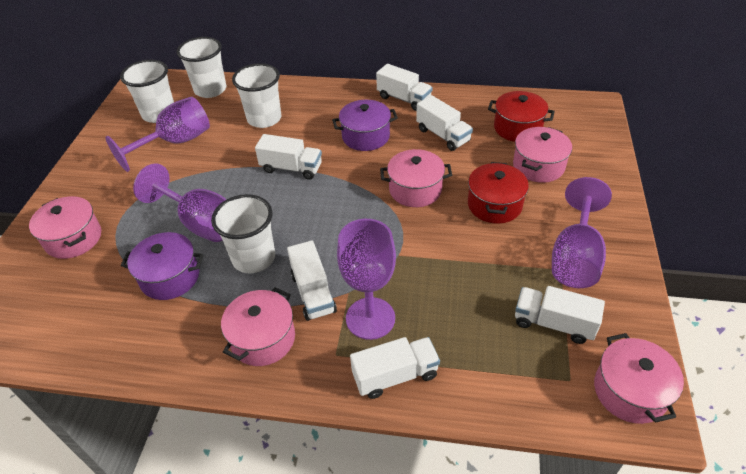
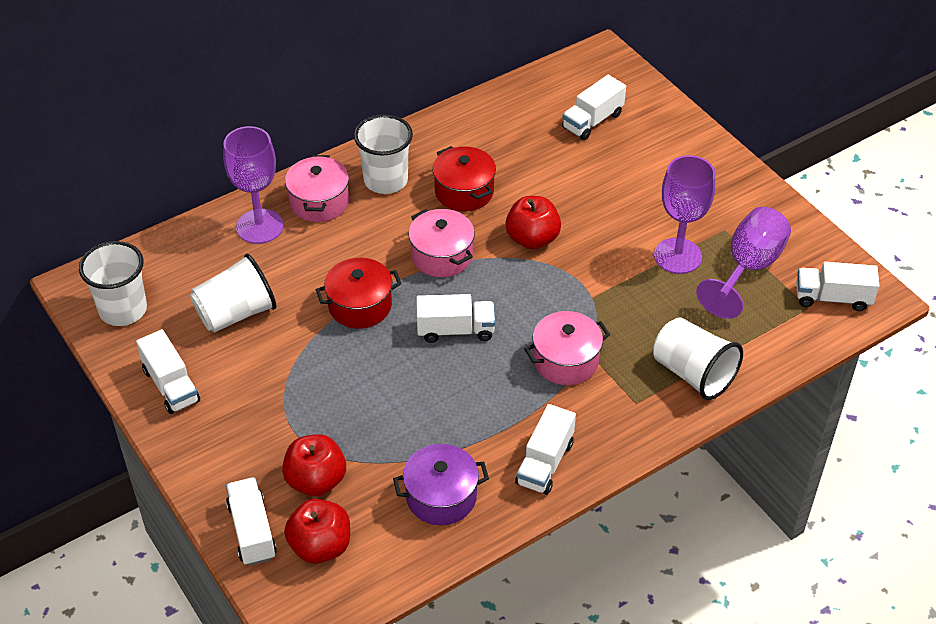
pink pot: 5 -> 3
purple goblet: 4 -> 3
purple pot: 2 -> 1
red apple: 0 -> 3

